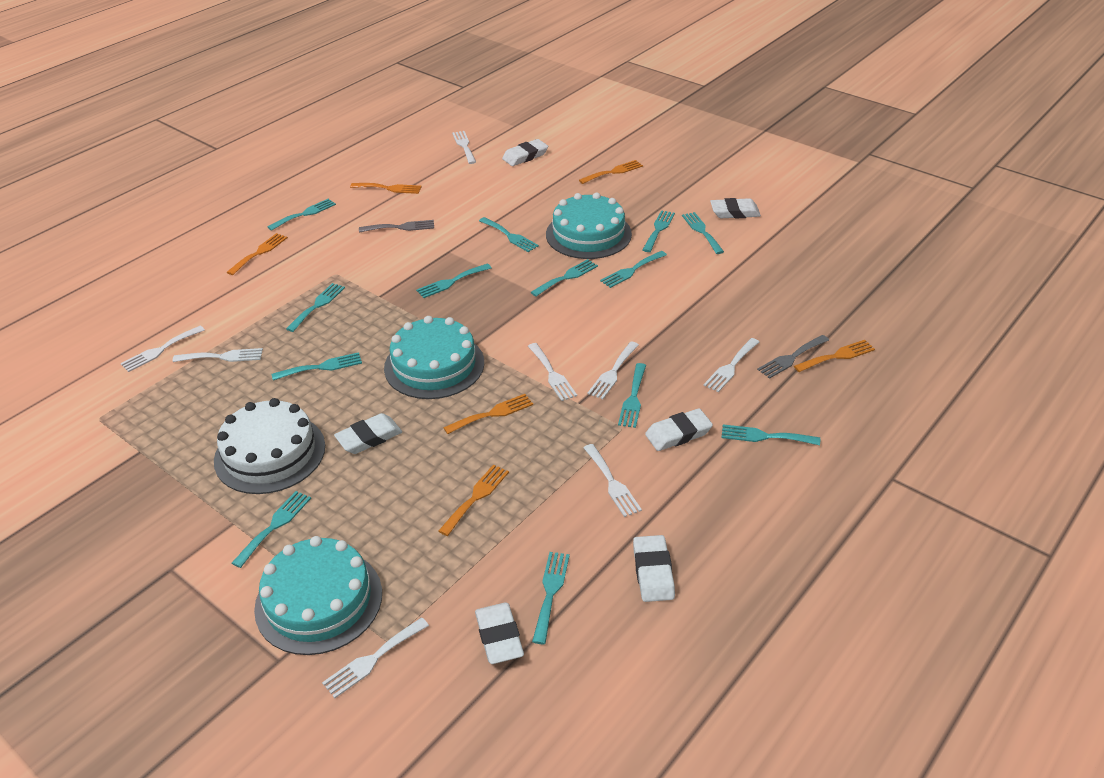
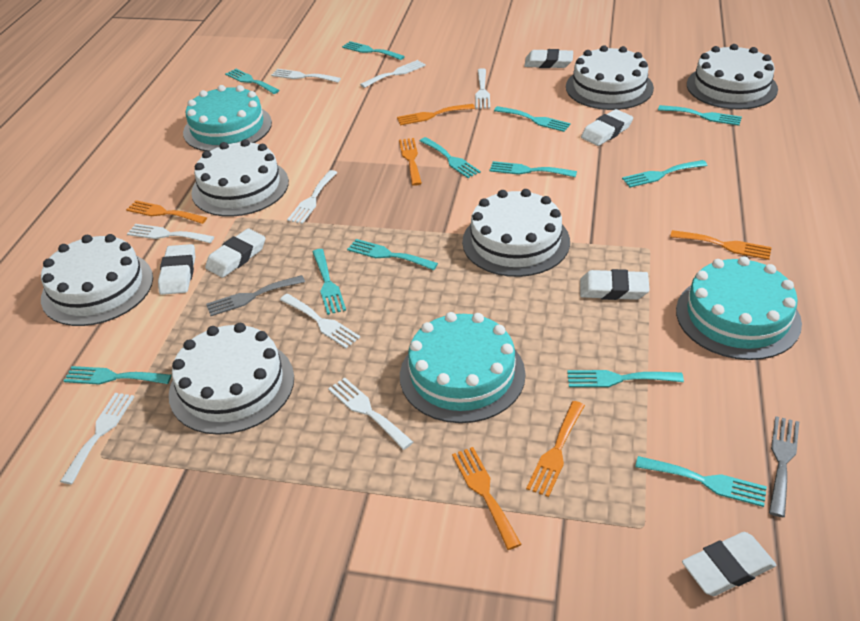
turquoise fork: 13 -> 12
white cake: 1 -> 6

